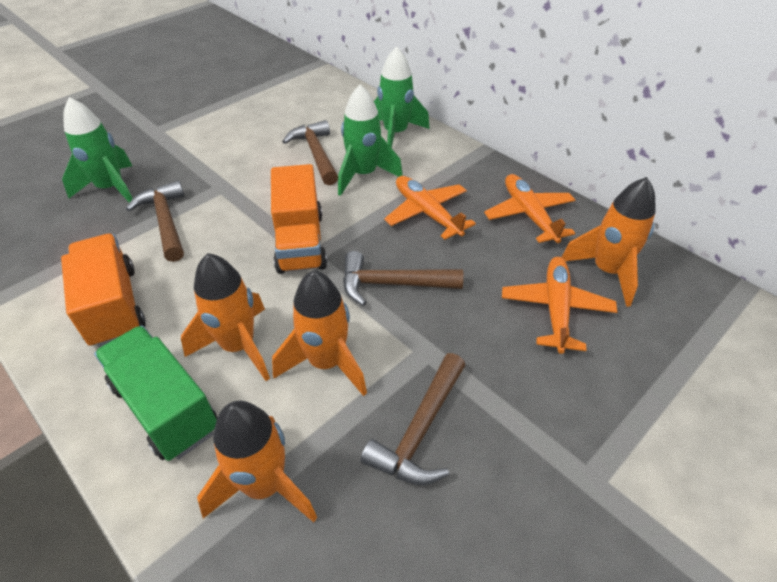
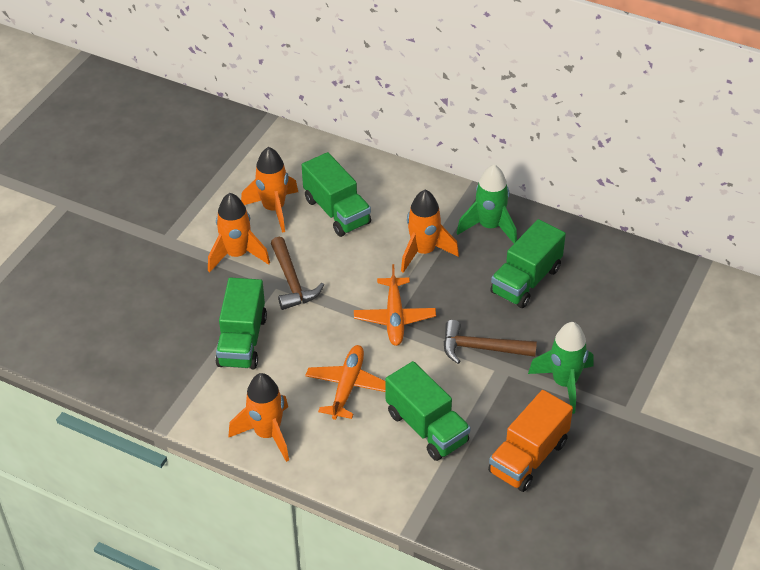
brown hammer: 4 -> 2
green rocket: 3 -> 2
green truck: 1 -> 4
orange plane: 3 -> 2
orange truck: 2 -> 1

